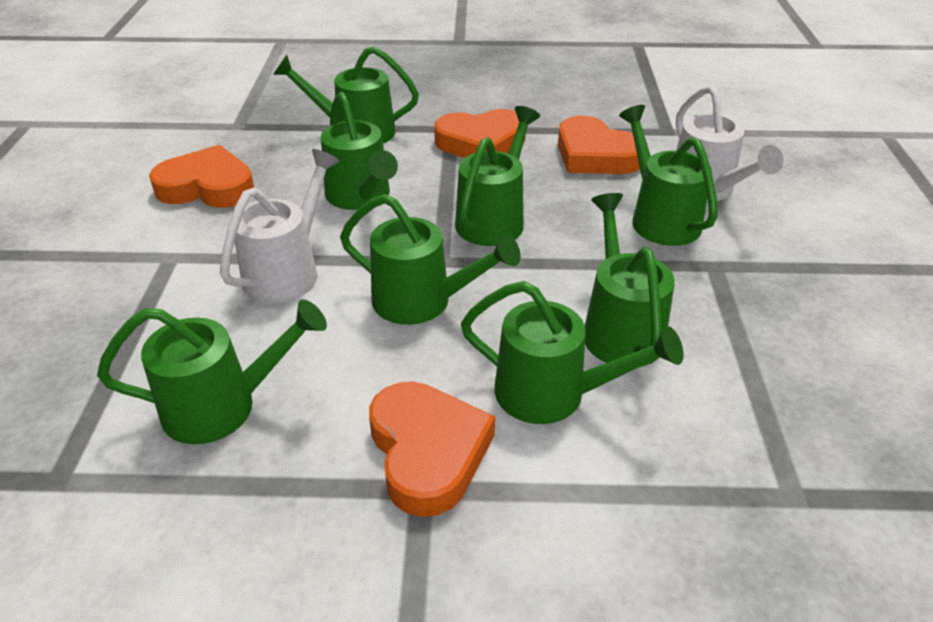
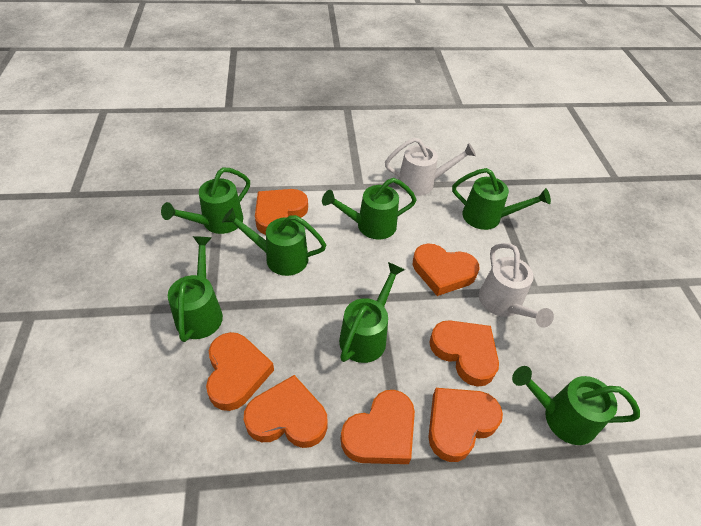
green watering can: 8 -> 7
orange heart: 4 -> 7

